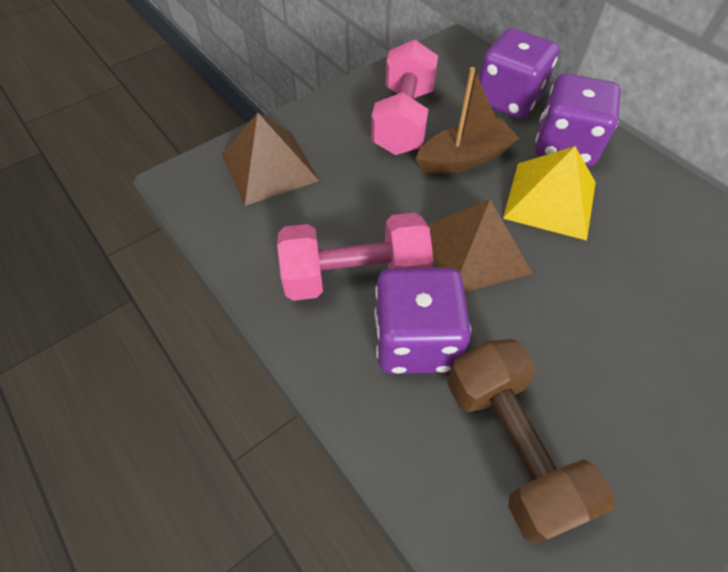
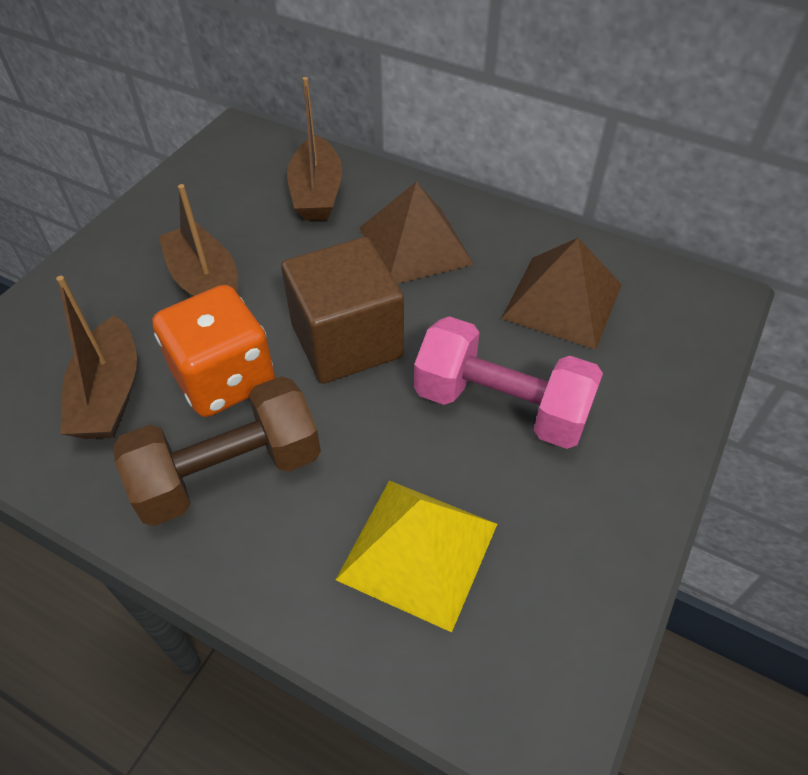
brown boat: 1 -> 3
brown cube: 0 -> 1
orange dice: 0 -> 1
pink dumbbell: 2 -> 1
purple dice: 3 -> 0

